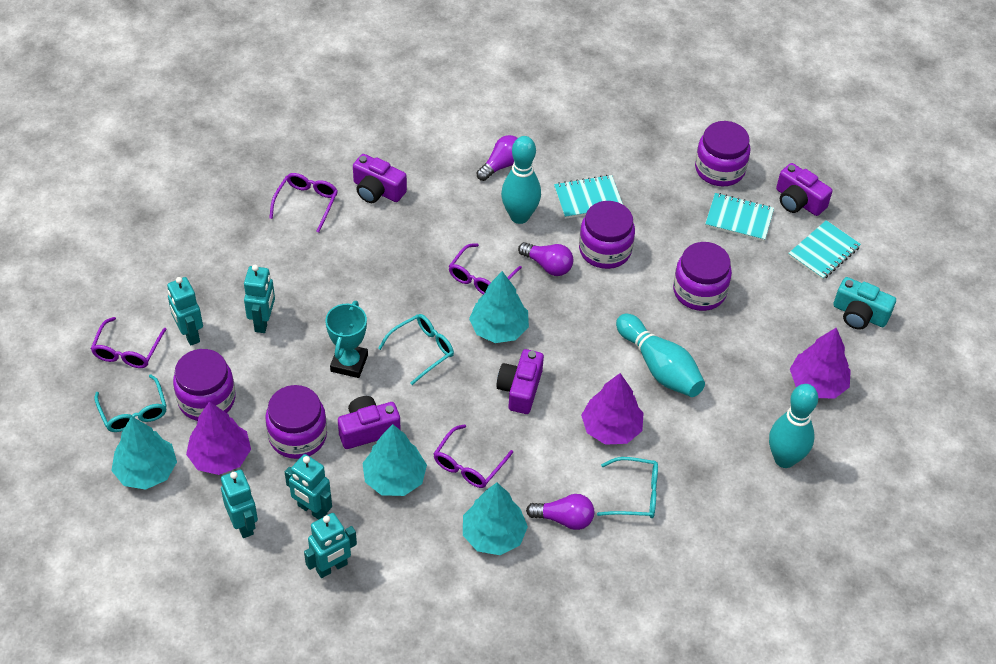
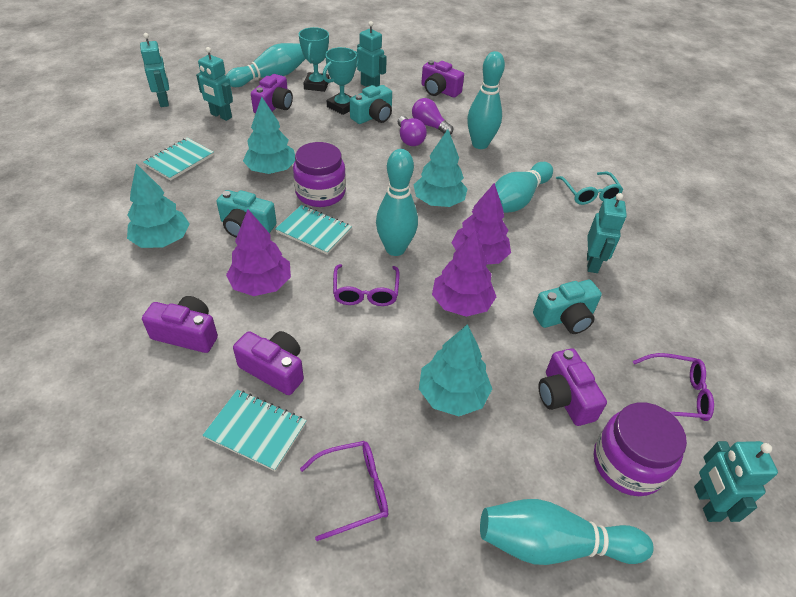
purple camera: 4 -> 5
purple glasses: 4 -> 3
purple jar: 5 -> 2
purple light bulb: 3 -> 2
turquoise bowling pin: 3 -> 5
turquoise camera: 1 -> 3
turquoise glasses: 3 -> 1
turquoise trophy: 1 -> 2

